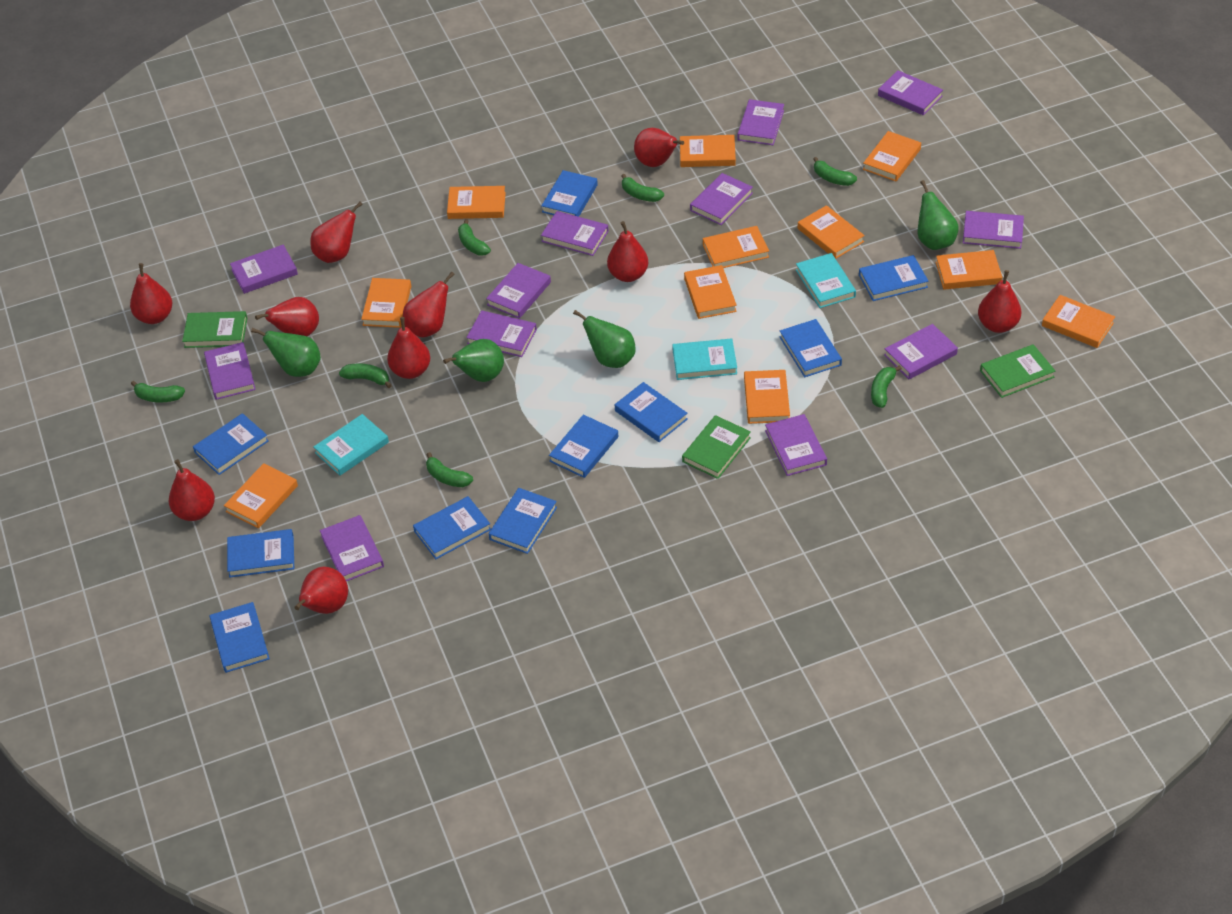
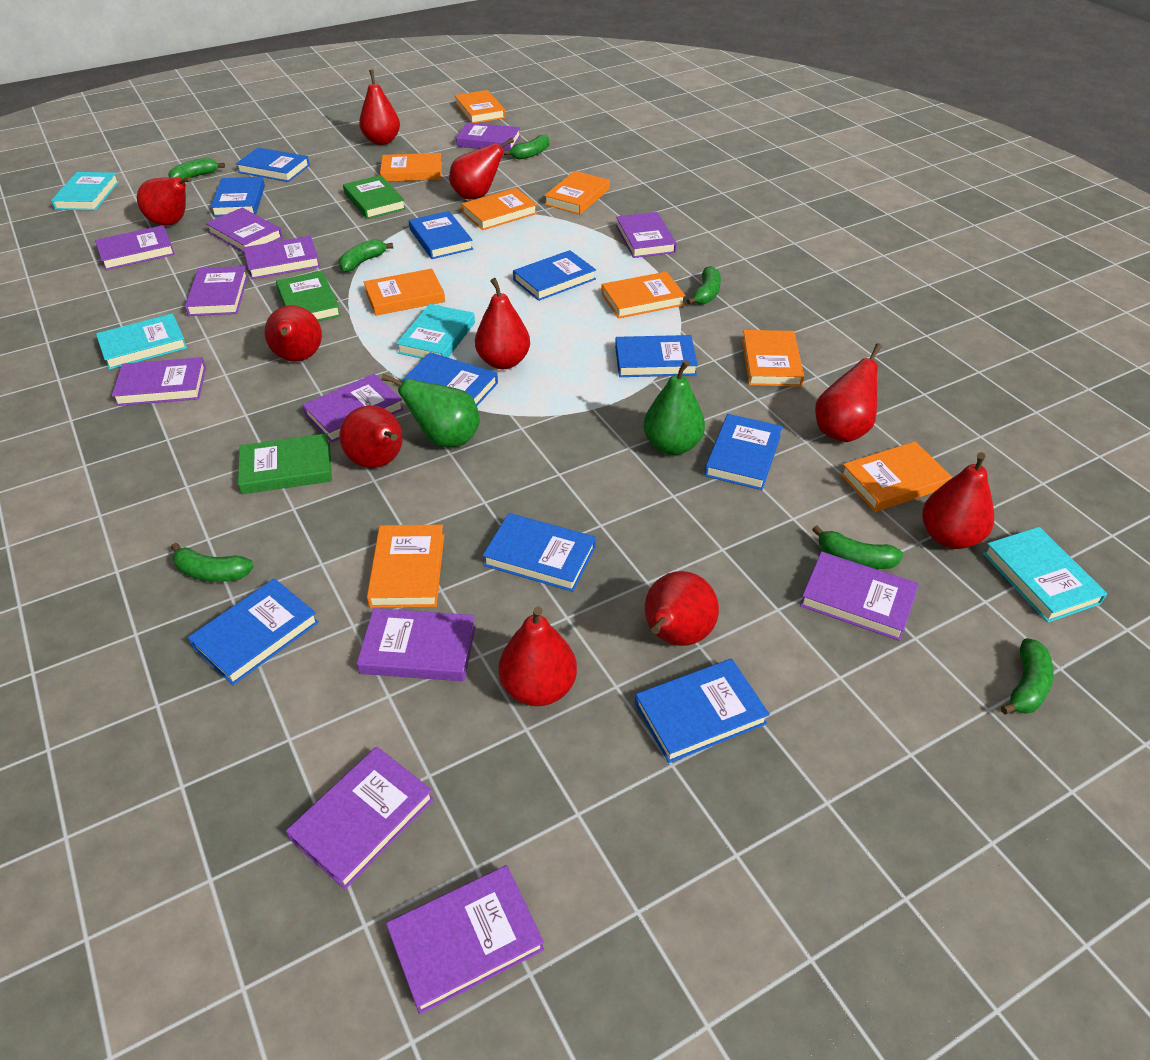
green pear: 4 -> 2
orange book: 11 -> 9
turquoise book: 3 -> 4

